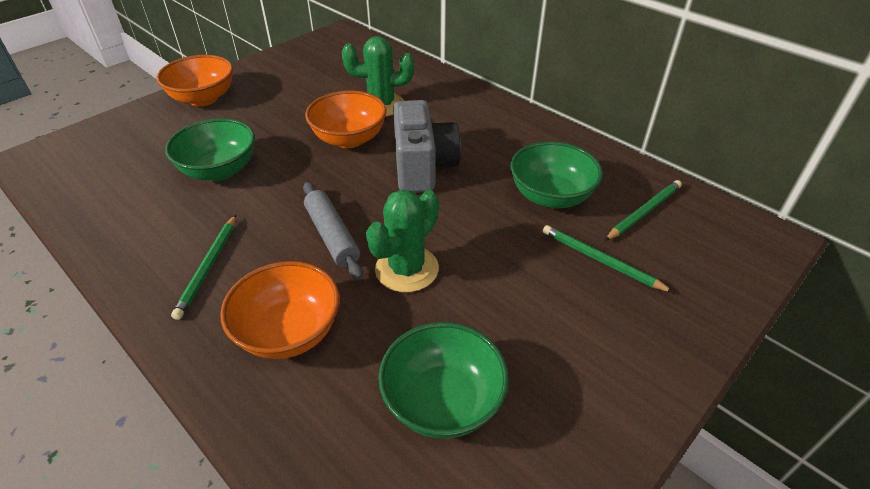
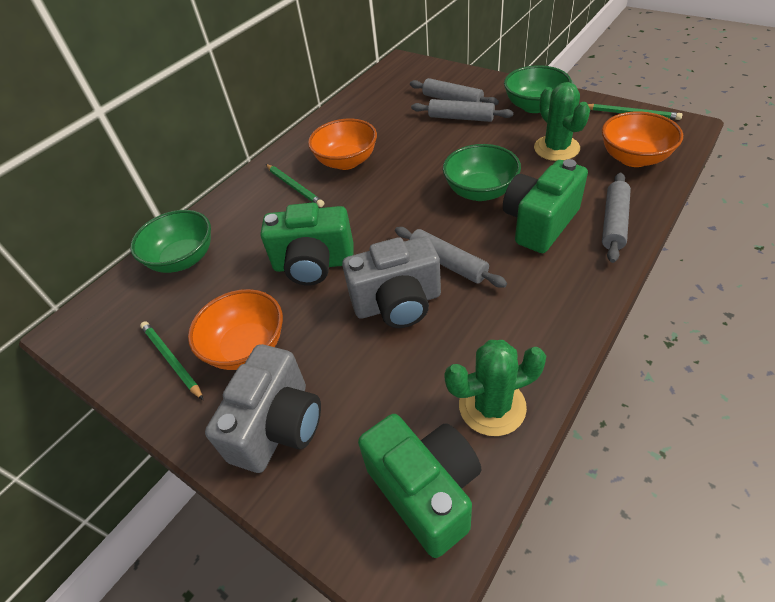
green camera: 0 -> 3
grey camera: 1 -> 2
grey rolling pin: 1 -> 4

